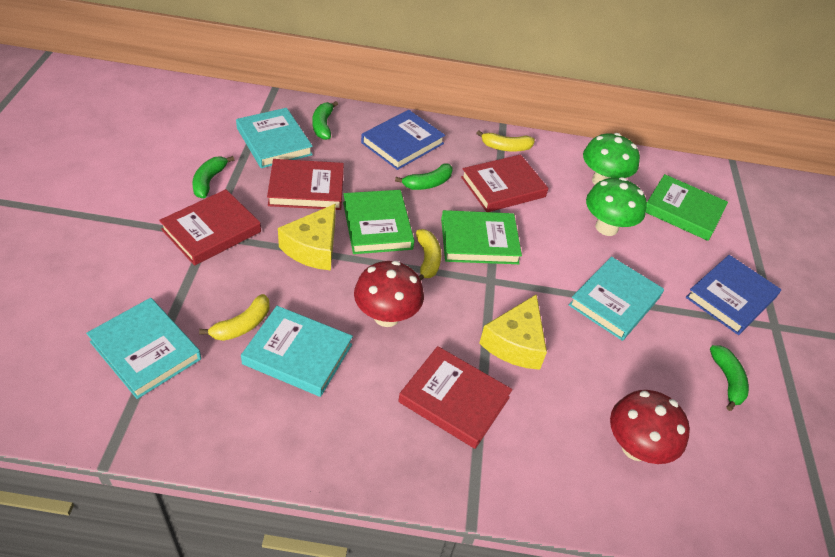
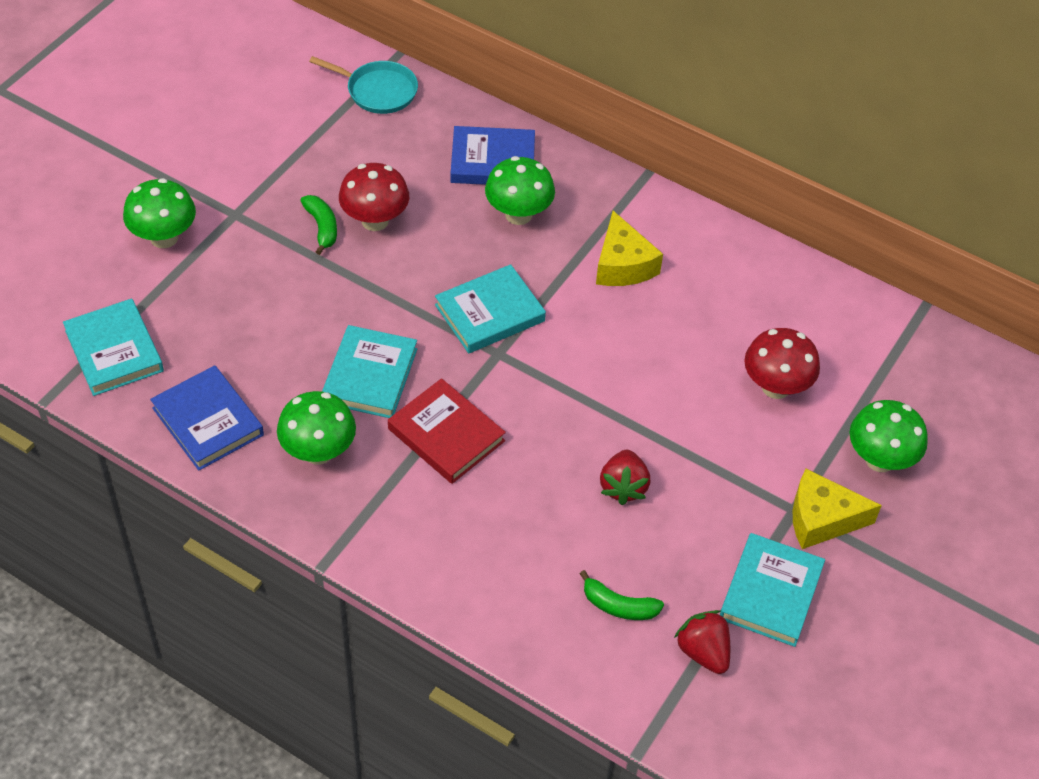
green banana: 4 -> 2
green book: 3 -> 0
green mushroom: 2 -> 4
red book: 4 -> 1
red strawberry: 0 -> 2
turquoise pan: 0 -> 1
yellow banana: 3 -> 0

